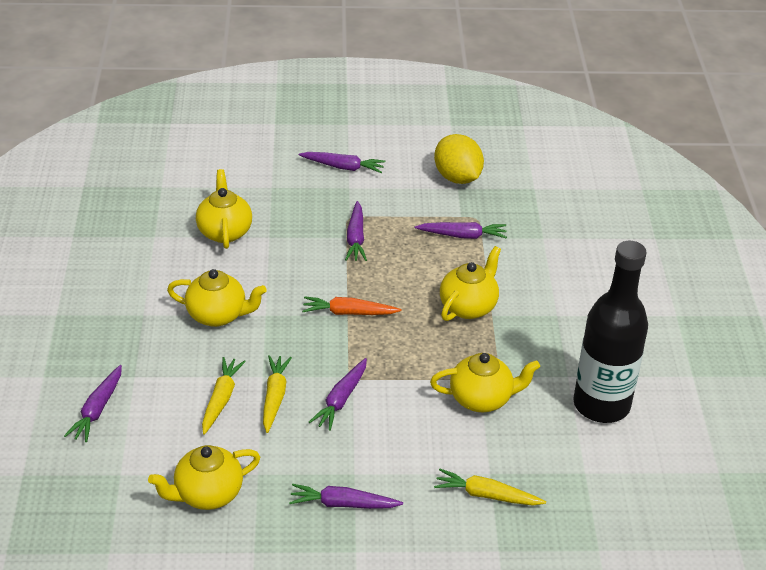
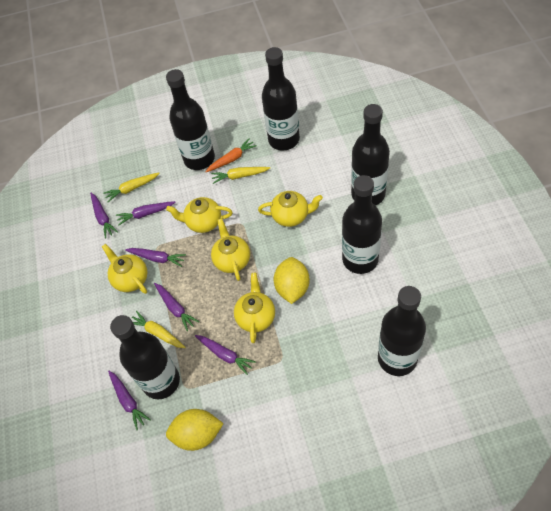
black bottle: 1 -> 6
yellow lemon: 1 -> 2

